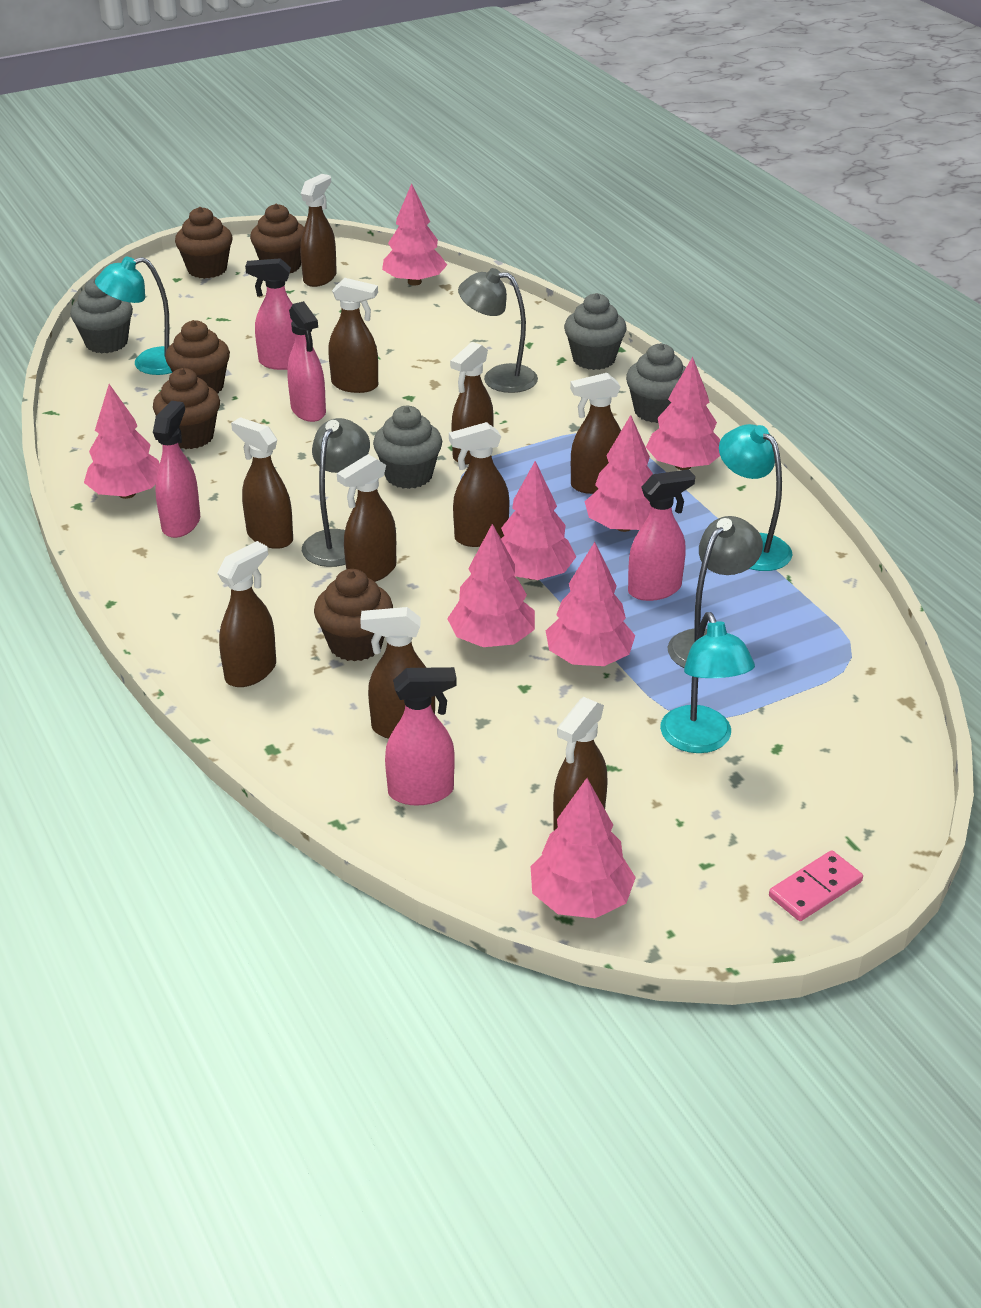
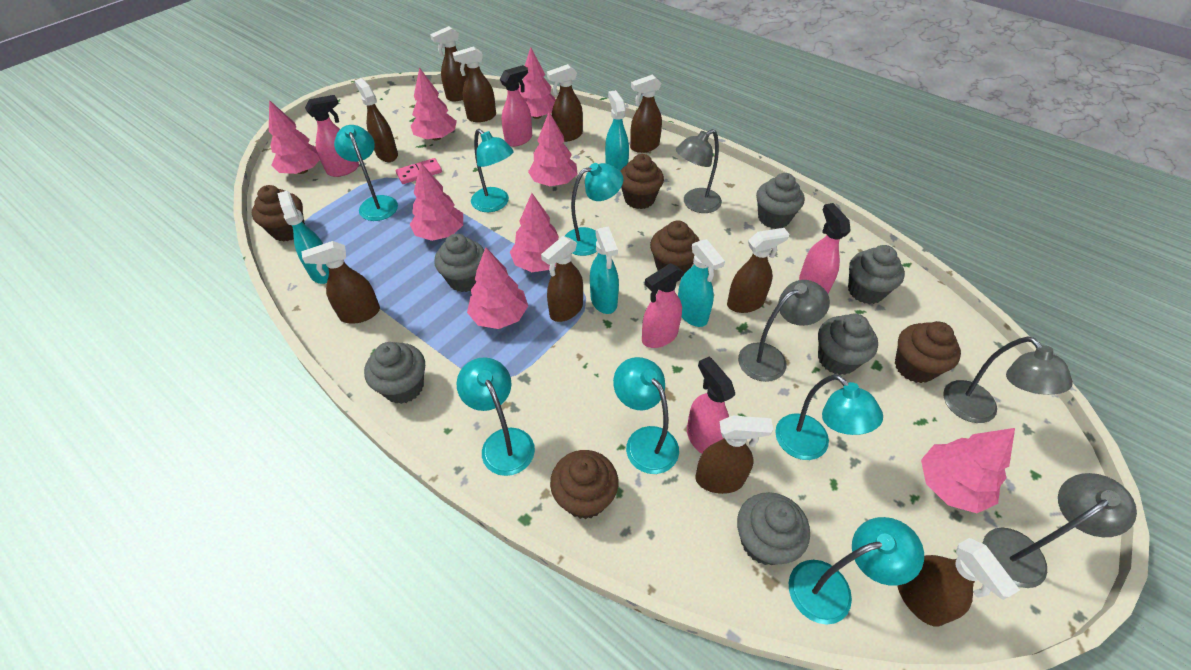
grey cupcake: 4 -> 6
grey lamp: 3 -> 4
turquoise lamp: 3 -> 7
turquoise spray bottle: 0 -> 4

